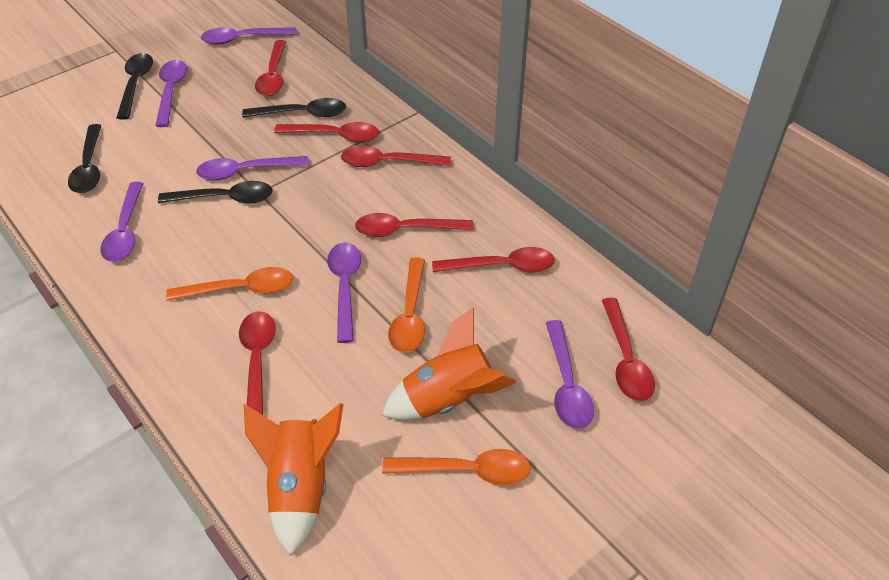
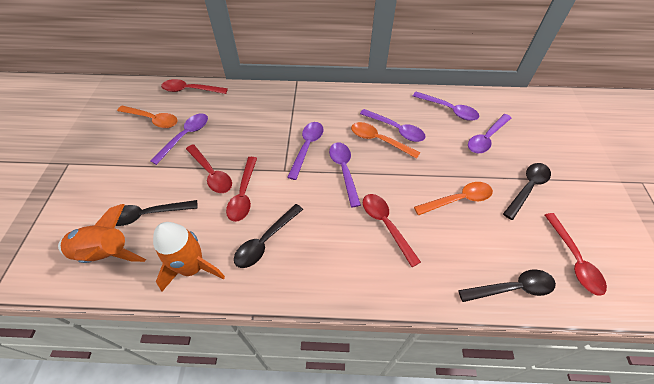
red spoon: 7 -> 5

